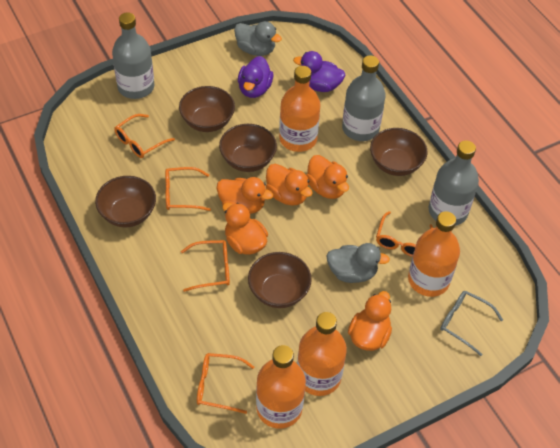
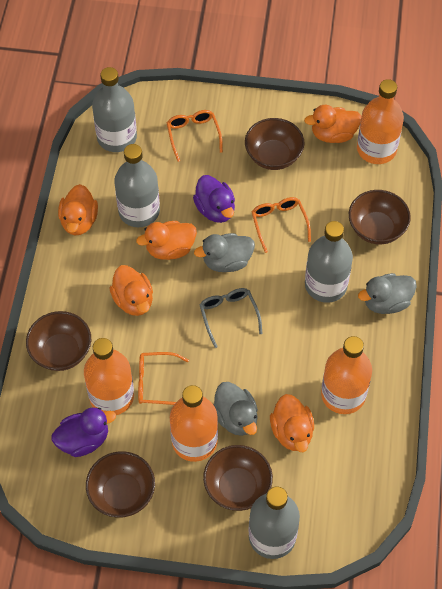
grey bottle: 3 -> 4
grey duck: 2 -> 3
orange glasses: 5 -> 3

